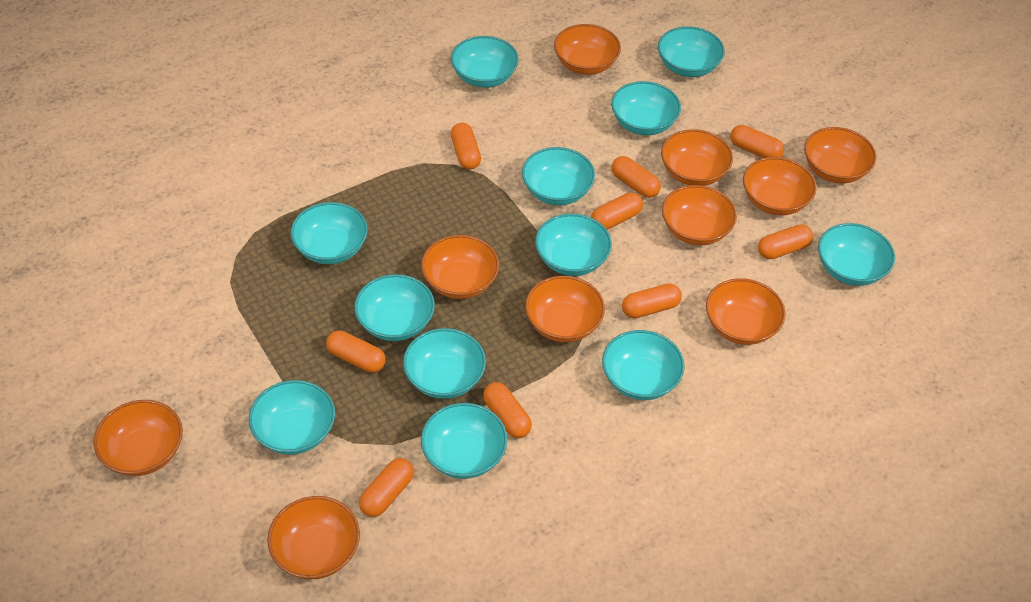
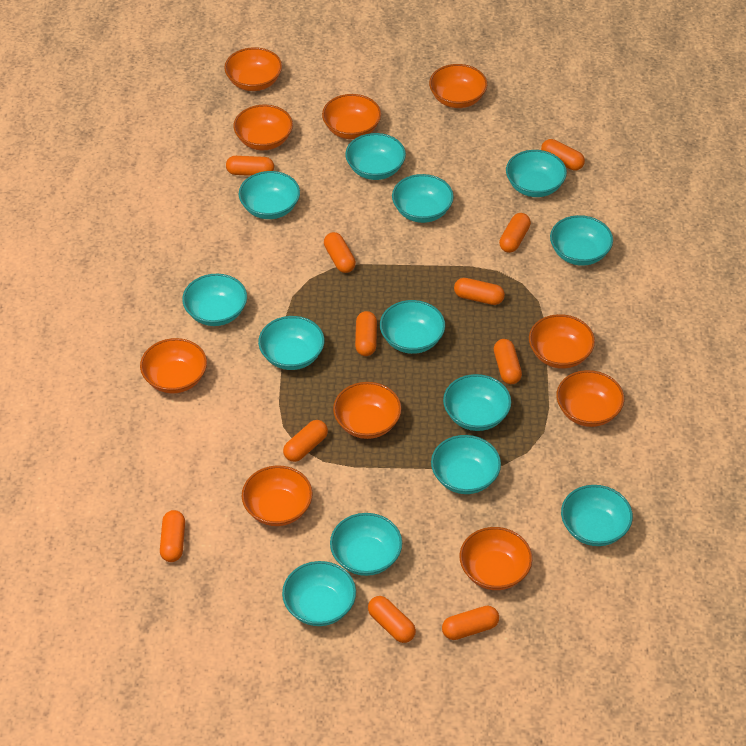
orange capsule: 9 -> 11
turquoise bowl: 12 -> 13

